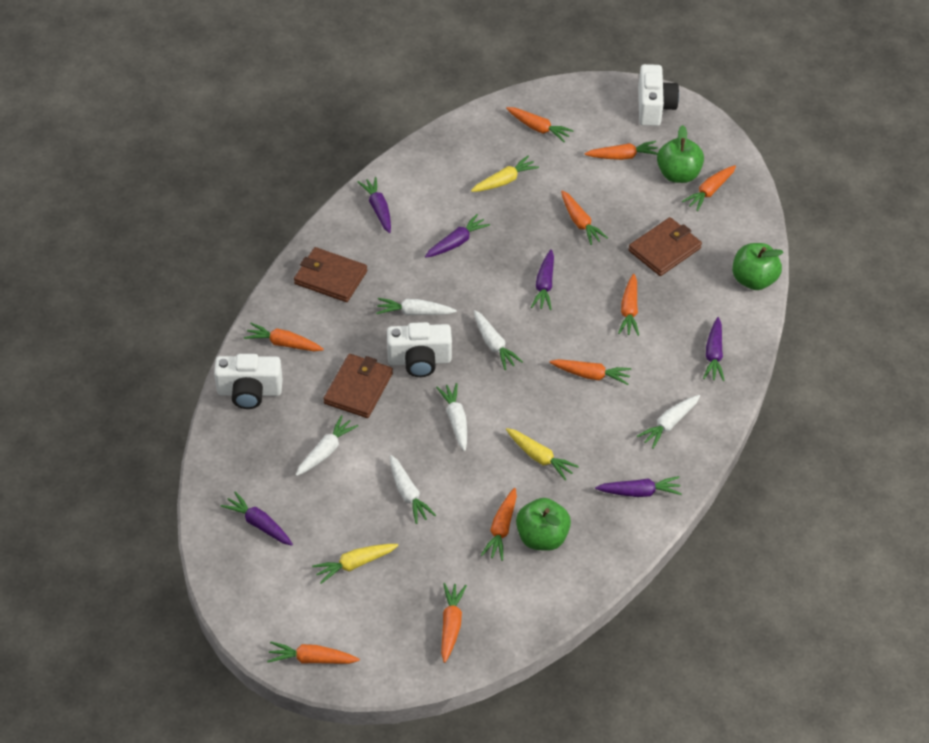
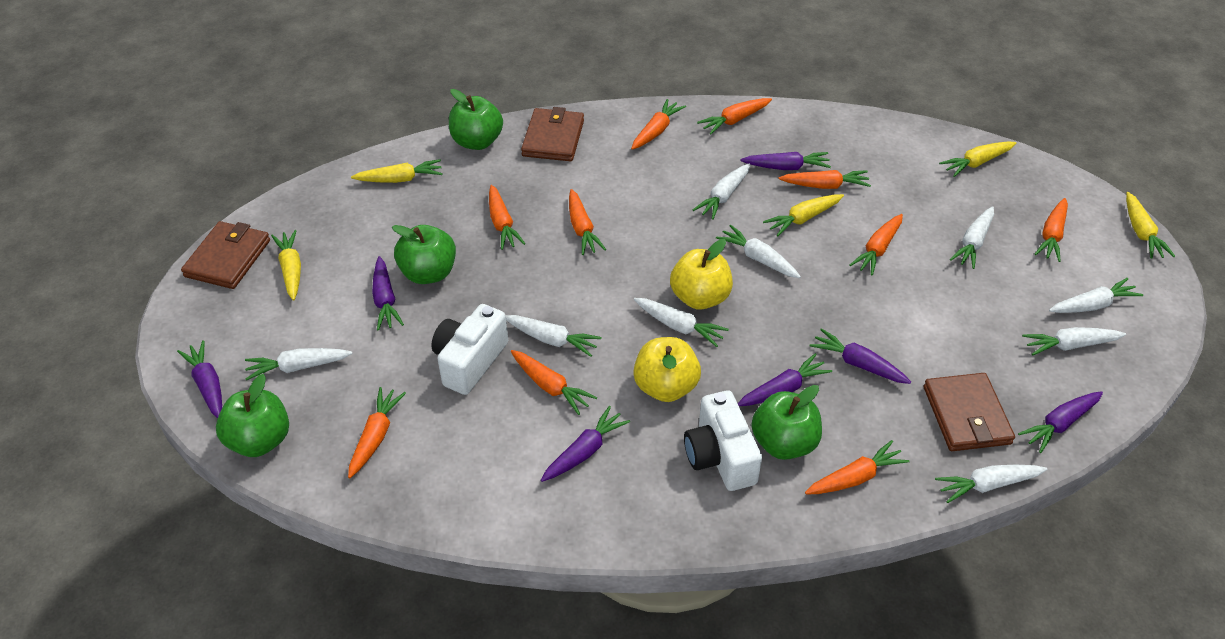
green apple: 3 -> 4
purple carrot: 6 -> 7
white camera: 3 -> 2
white carrot: 6 -> 9
yellow apple: 0 -> 2
yellow carrot: 3 -> 5

